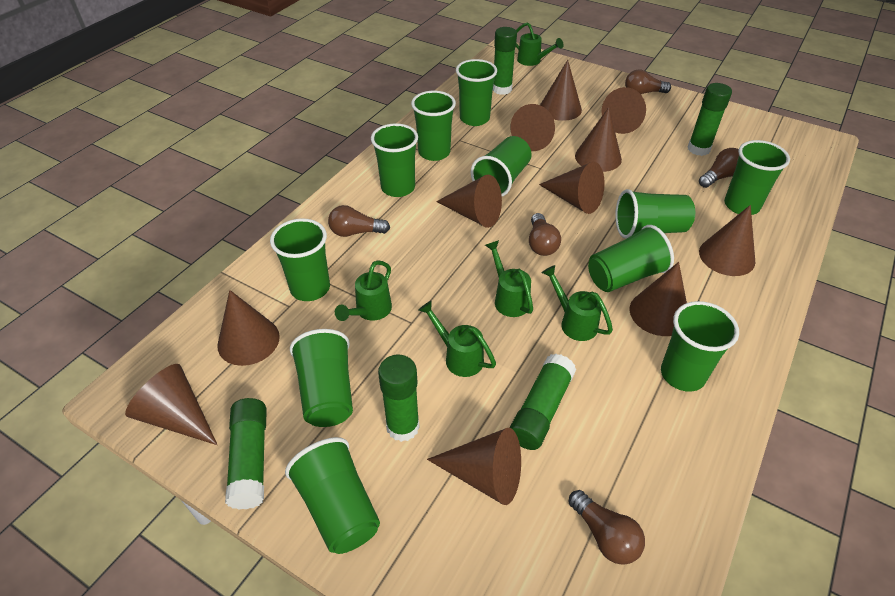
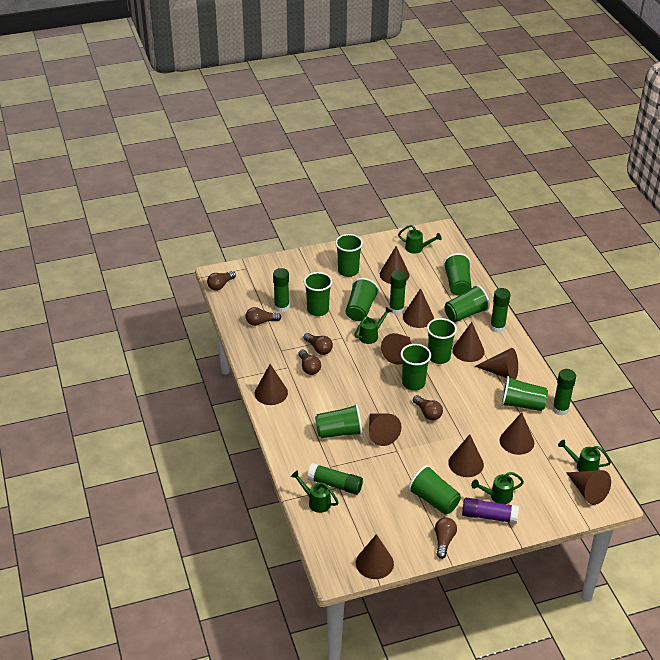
brown light bulb: 5 -> 6
green cup: 11 -> 10
purple glue stick: 0 -> 1

